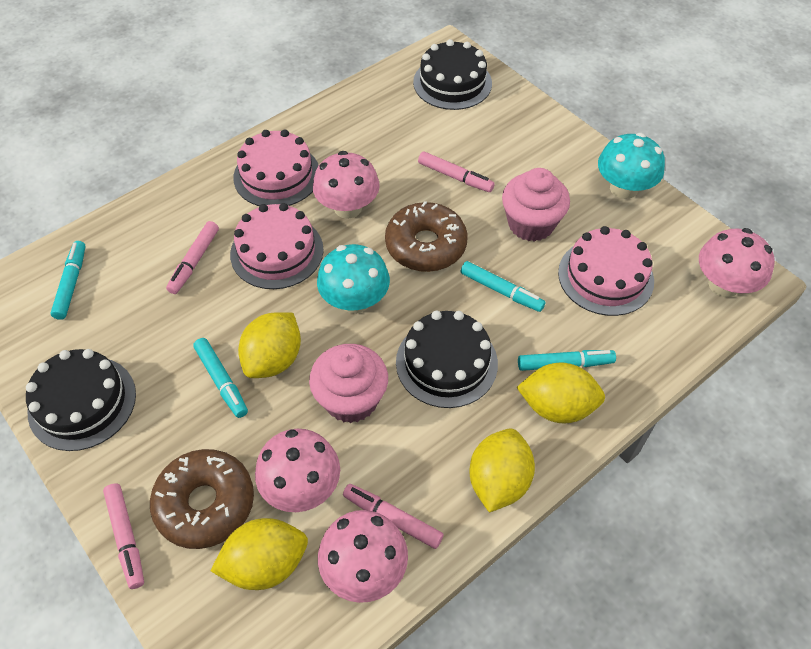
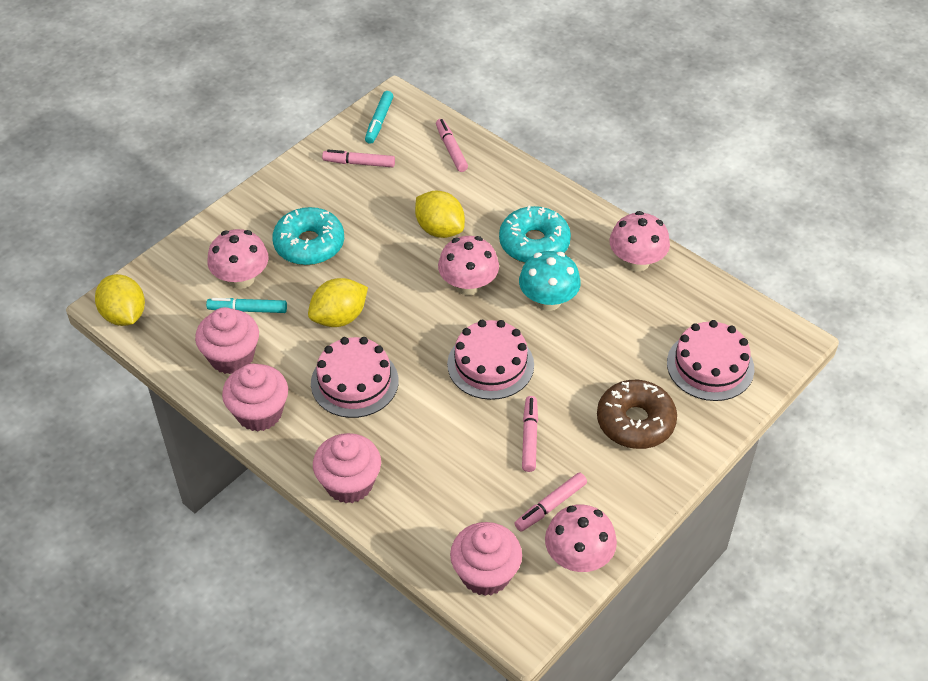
black cake: 3 -> 0
brown donut: 2 -> 1
pink cupcake: 2 -> 4
turquoise donut: 0 -> 2
turquoise marker: 4 -> 2
turquoise mushroom: 2 -> 1
yellow lemon: 4 -> 3

